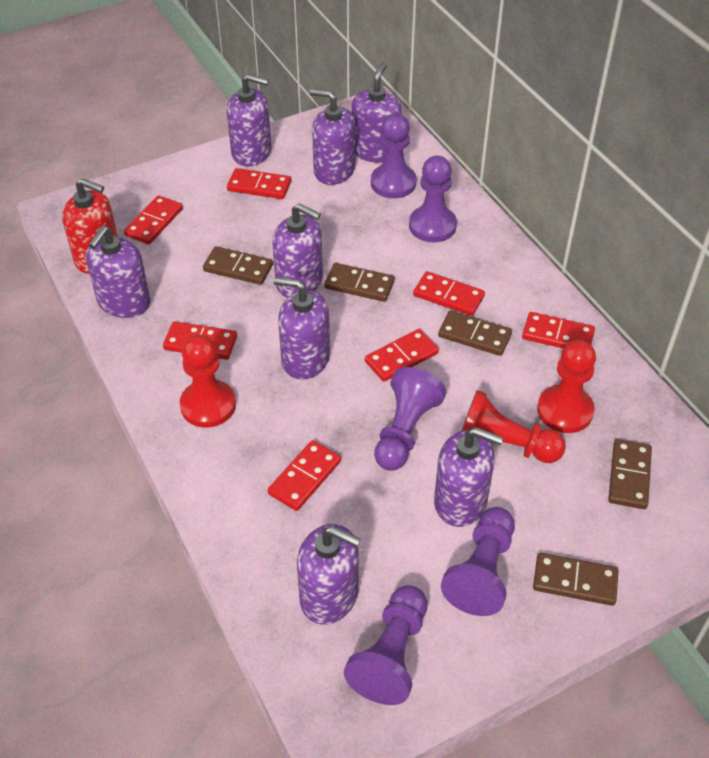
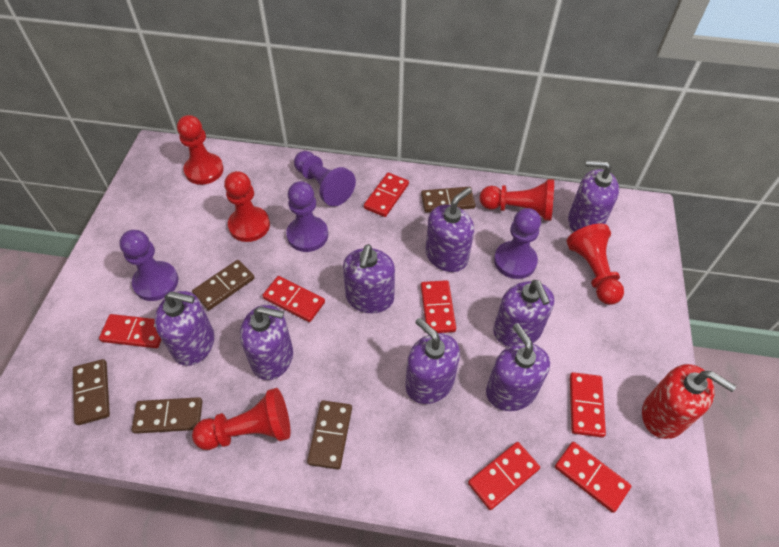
purple pawn: 5 -> 4
red pawn: 3 -> 5

